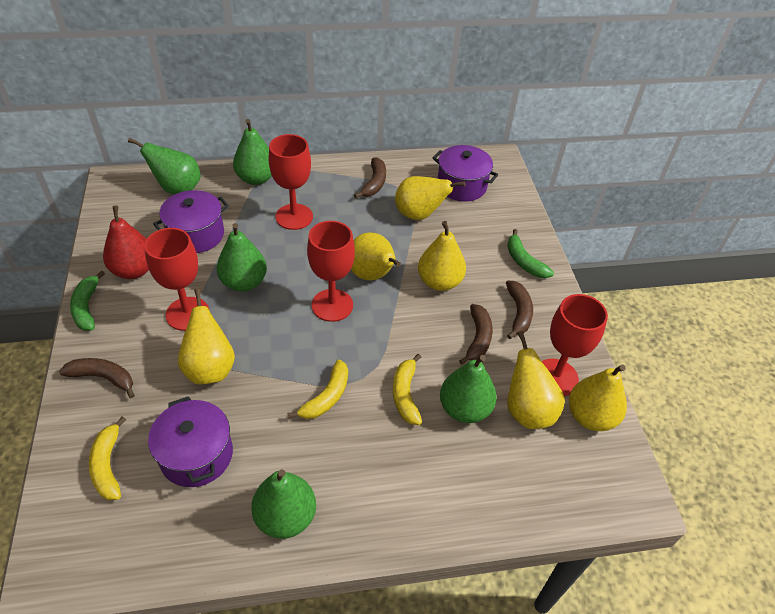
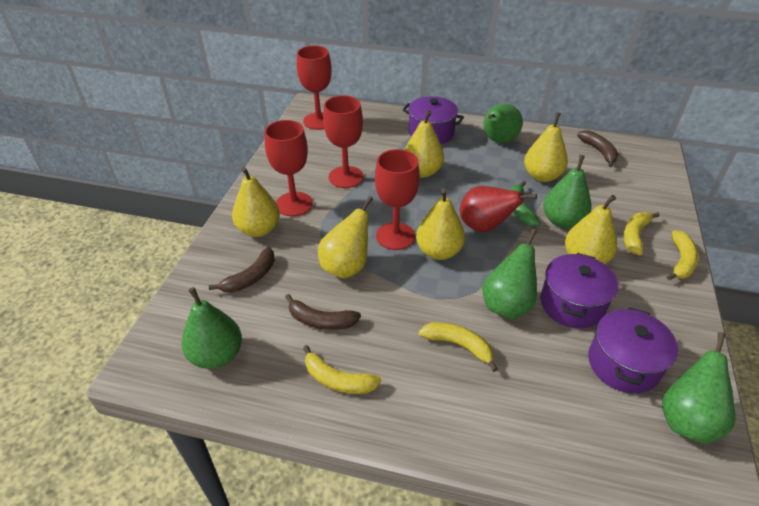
brown banana: 4 -> 3
green banana: 2 -> 1
yellow banana: 3 -> 4

